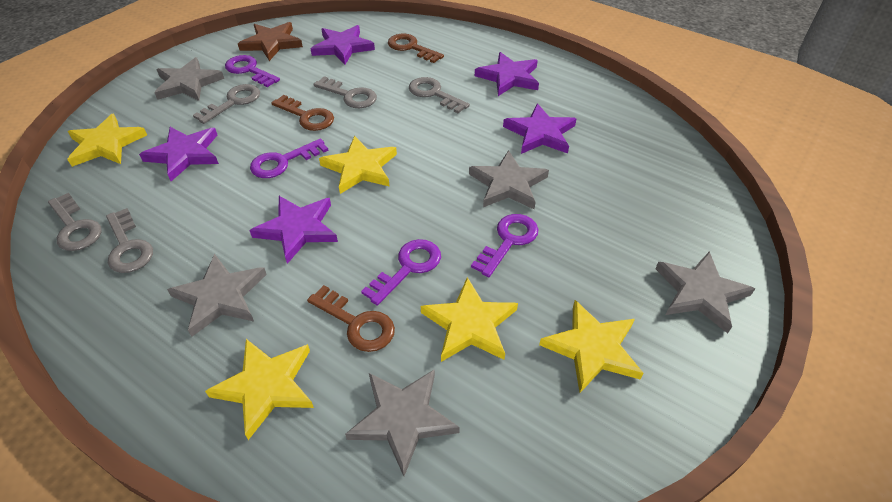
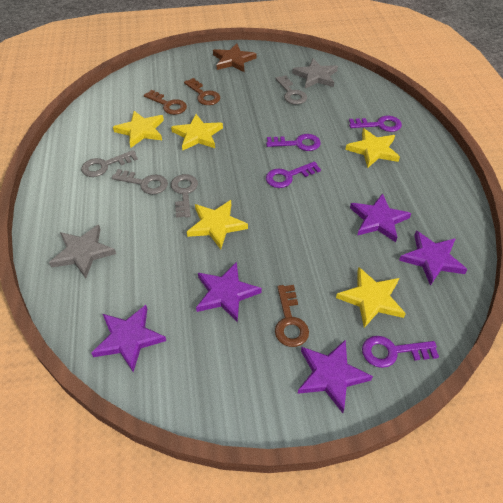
grey key: 5 -> 4
grey star: 5 -> 2

